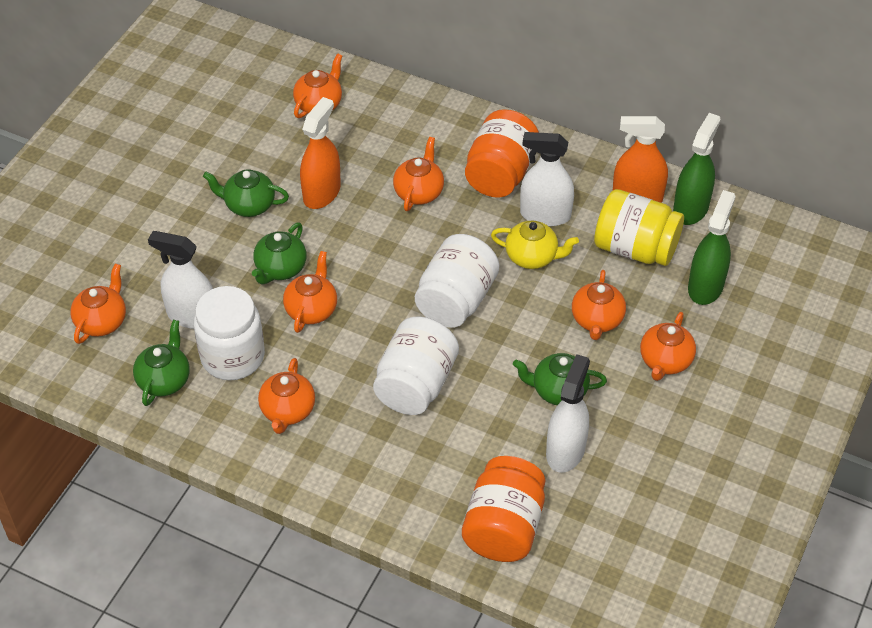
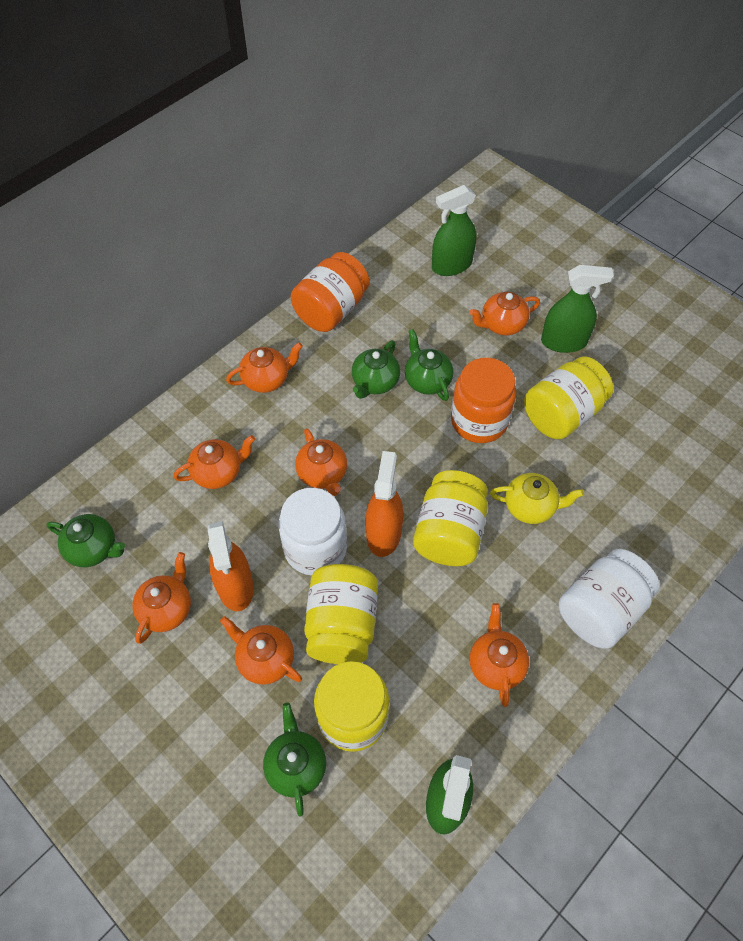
green spray bottle: 2 -> 3
white jar: 3 -> 2
white spray bottle: 3 -> 0
yellow jar: 1 -> 4

